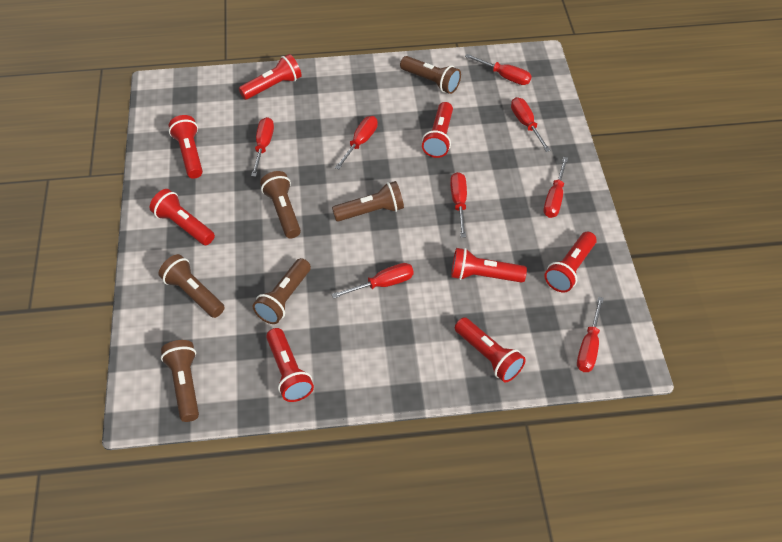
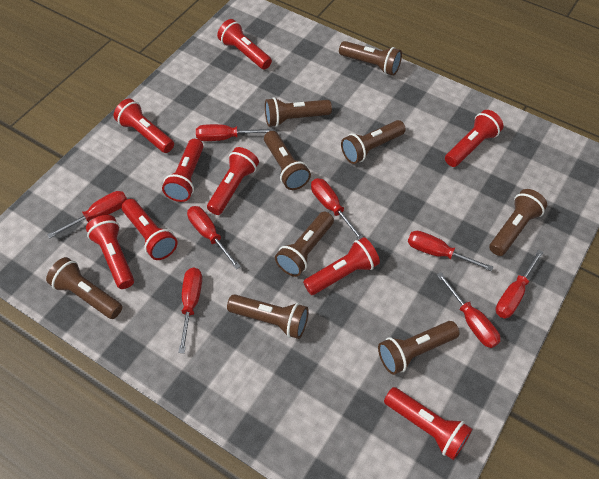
brown flashlight: 6 -> 9
red flashlight: 8 -> 9

